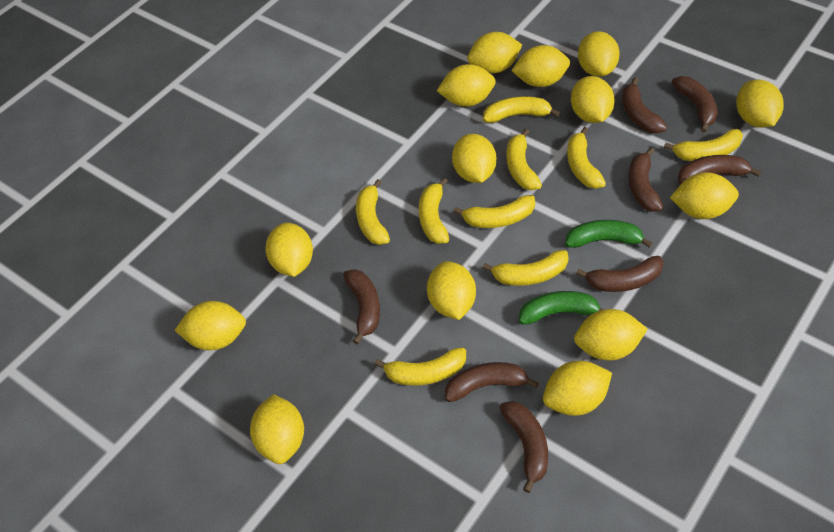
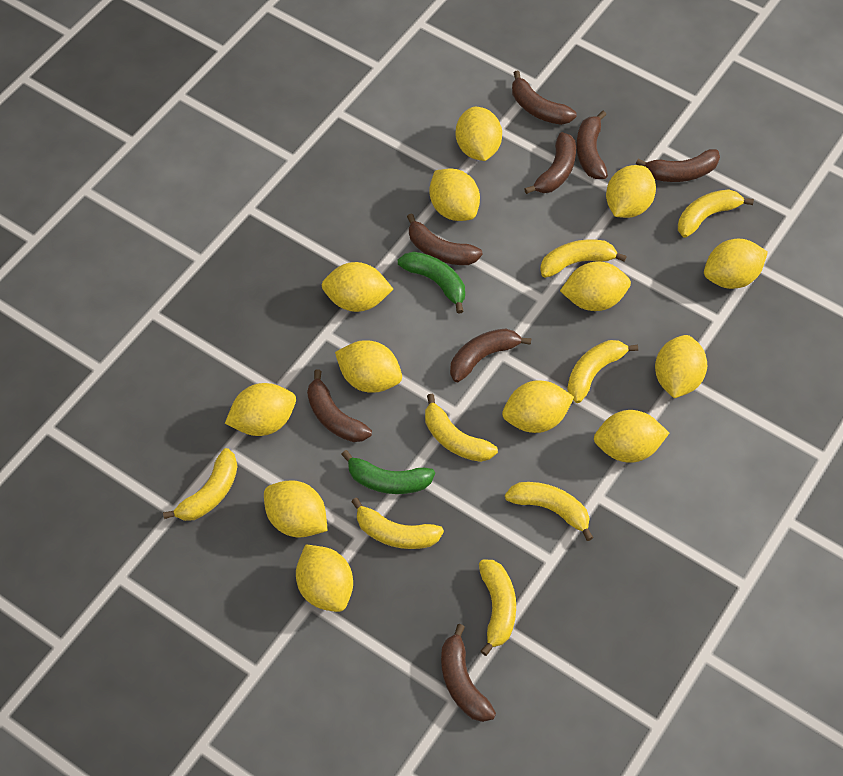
yellow banana: 9 -> 8
yellow lemon: 14 -> 13

